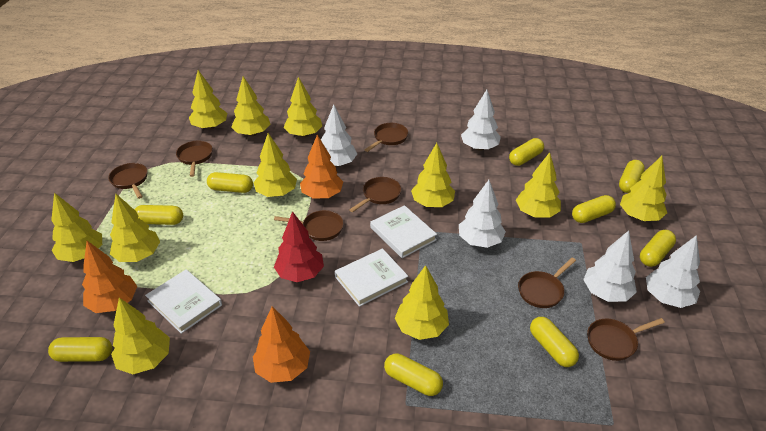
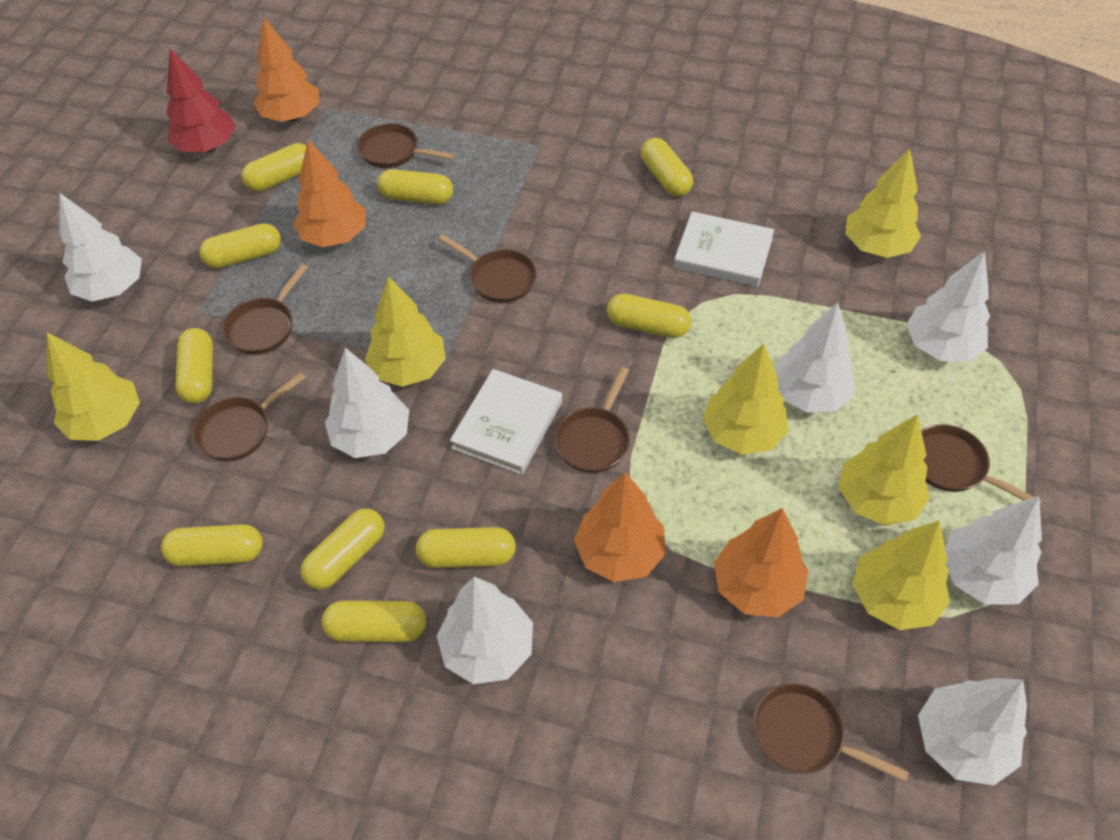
orange tree: 3 -> 4
white book: 3 -> 2
white tree: 5 -> 7
yellow capsule: 9 -> 10
yellow tree: 11 -> 6

